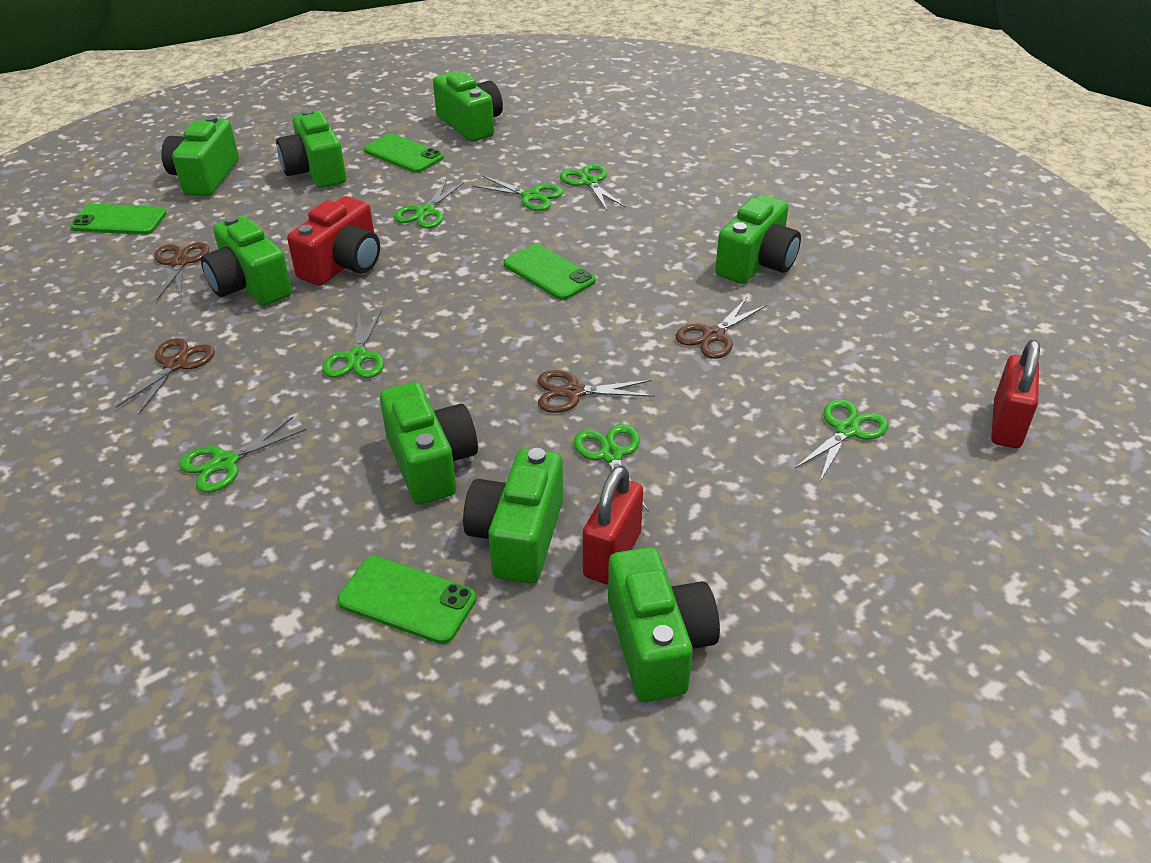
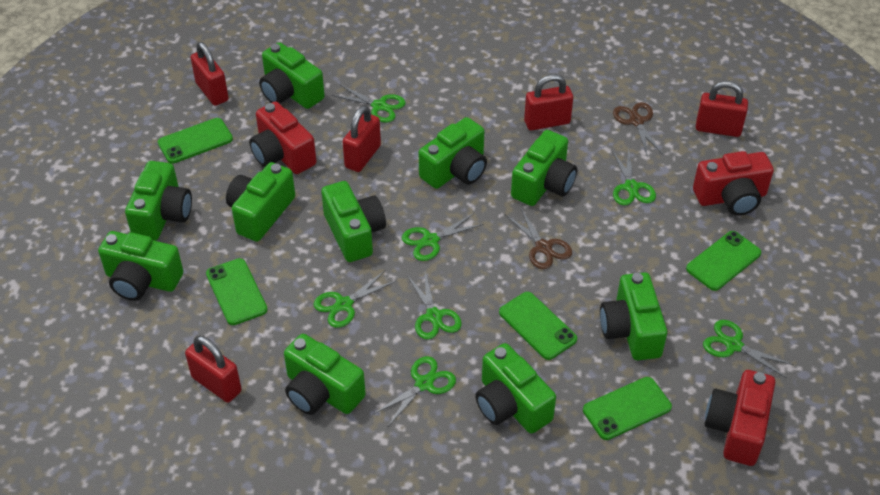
brown scissors: 4 -> 2
green camera: 8 -> 10
green phone: 4 -> 5
red camera: 1 -> 3
red padlock: 2 -> 5

